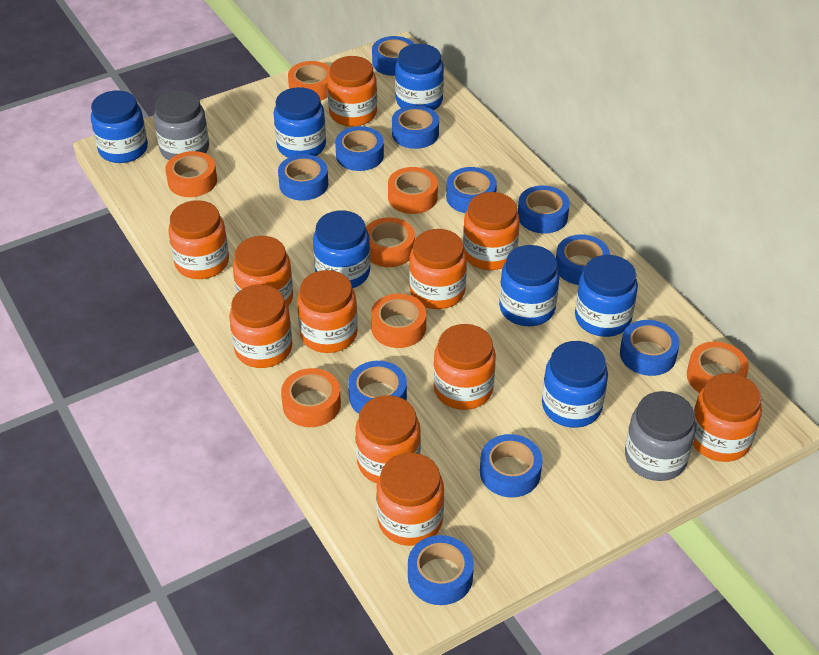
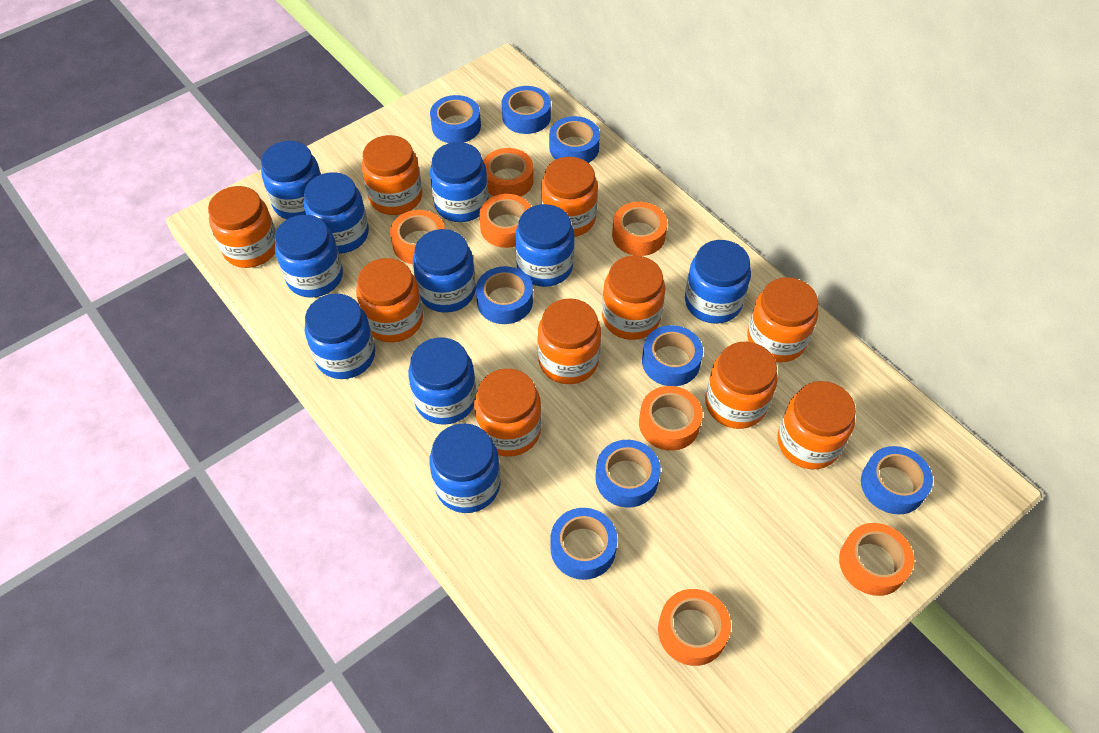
blue jar: 7 -> 10
blue tape: 11 -> 8
grey jar: 2 -> 0
orange jar: 11 -> 10

